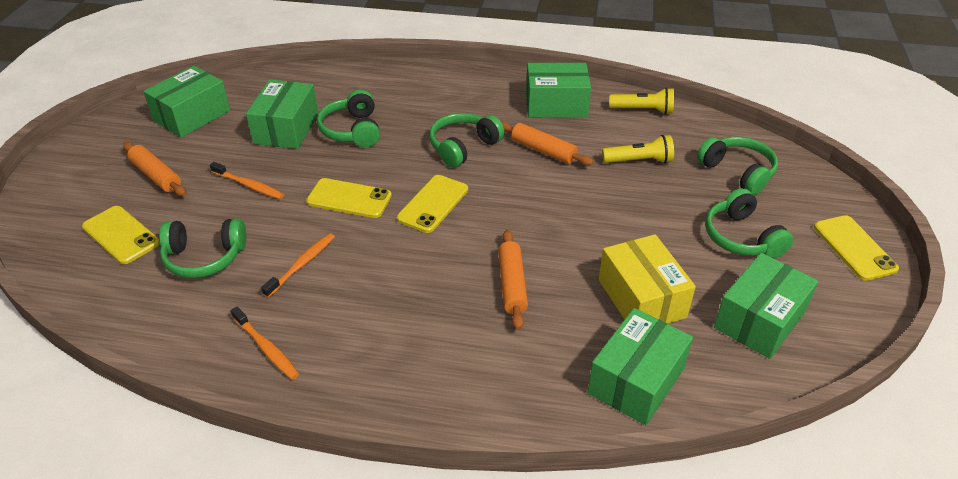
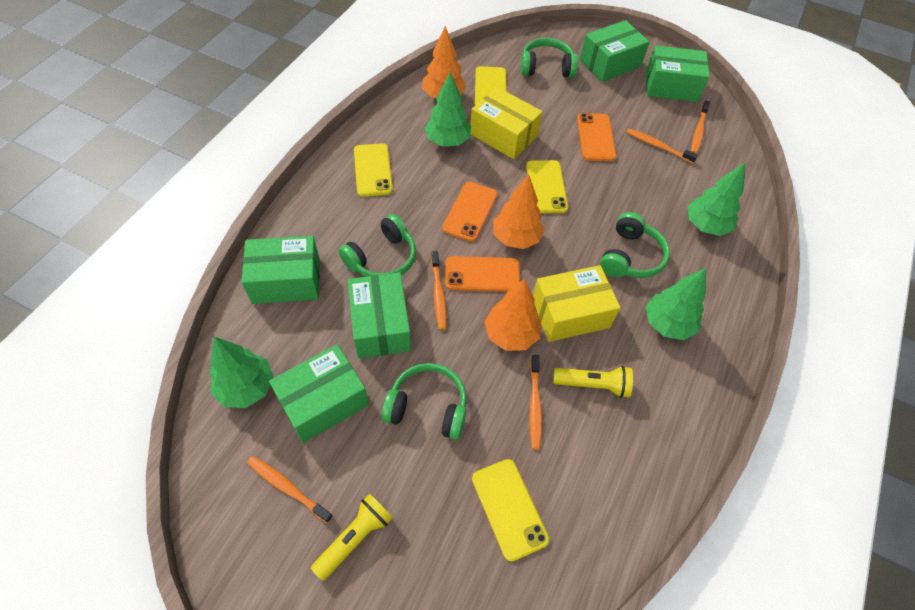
green headphones: 5 -> 4
green tree: 0 -> 4
orange phone: 0 -> 3
orange rolling pin: 3 -> 0
orange toothbrush: 3 -> 5
orange tree: 0 -> 3
yellow box: 1 -> 2

